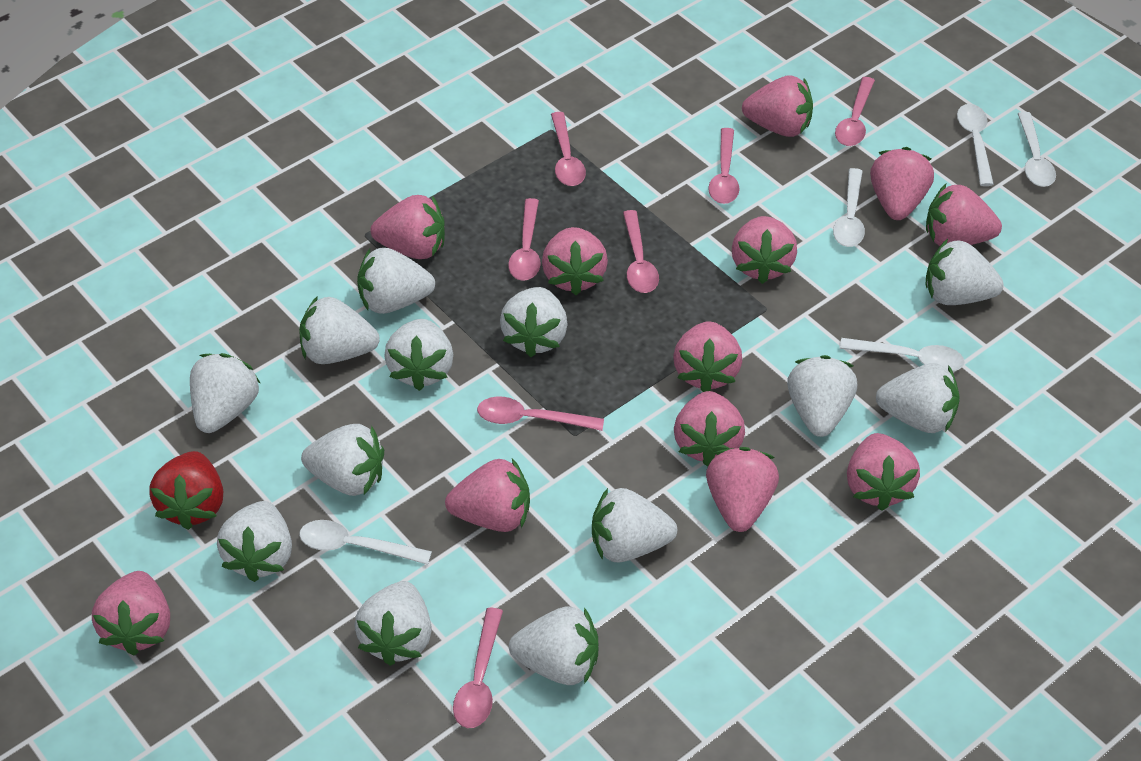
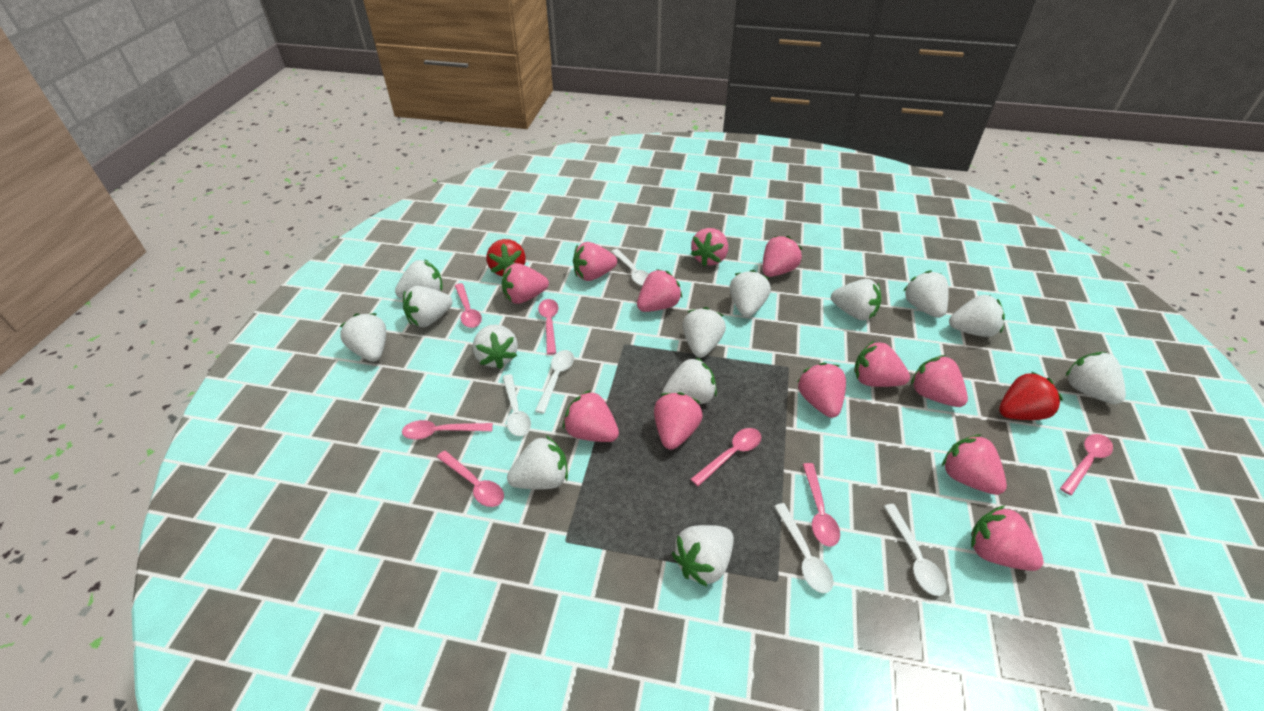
red strawberry: 1 -> 2

